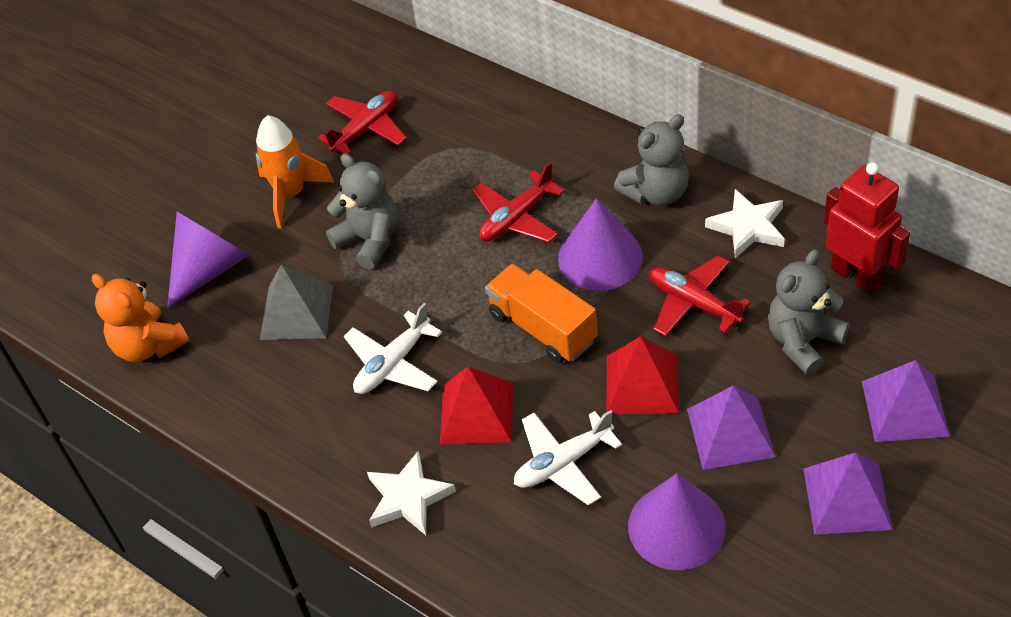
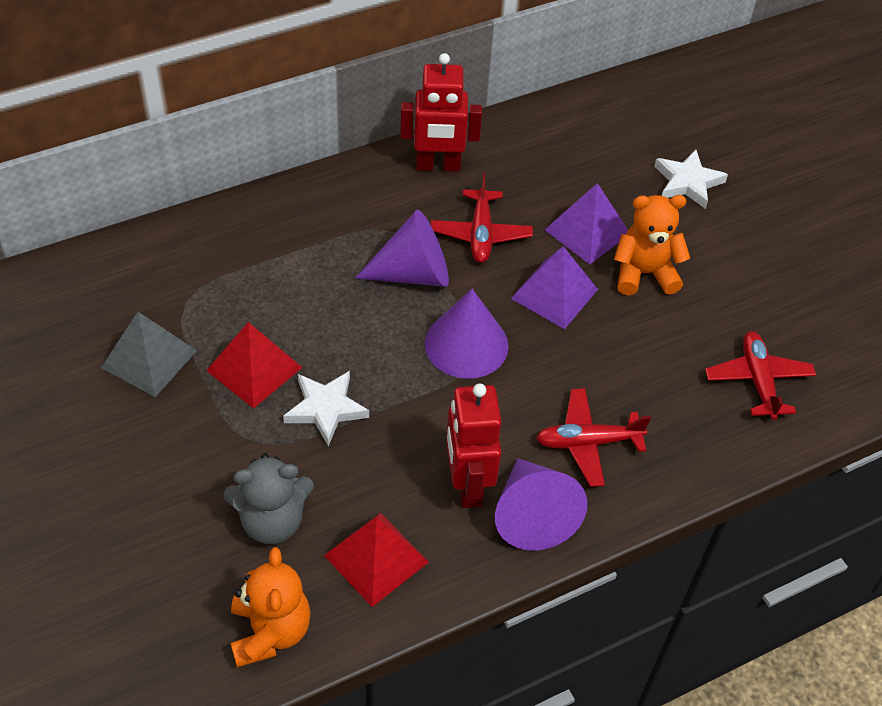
grey teddy bear: 3 -> 1
orange rocket: 1 -> 0
orange teddy bear: 1 -> 2
orange truck: 1 -> 0
purple pyramid: 3 -> 2
red robot: 1 -> 2
white plane: 2 -> 0

